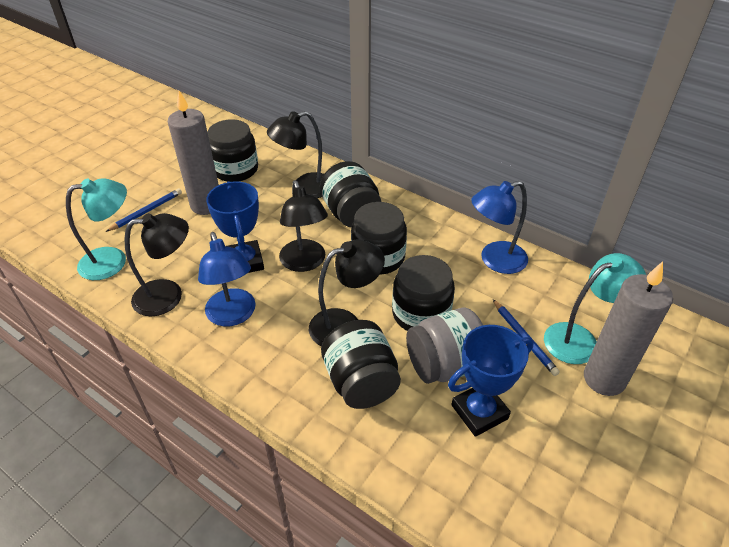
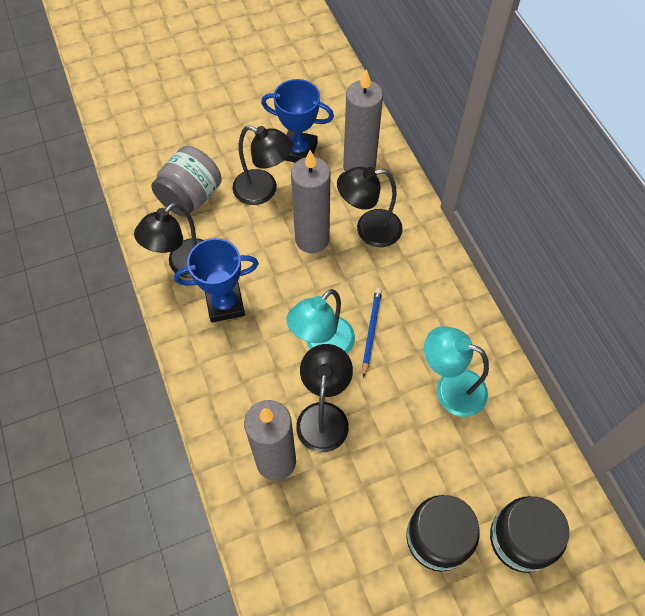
black jar: 5 -> 2
blue lamp: 2 -> 0
blue pencil: 2 -> 1
grey candle: 2 -> 3

